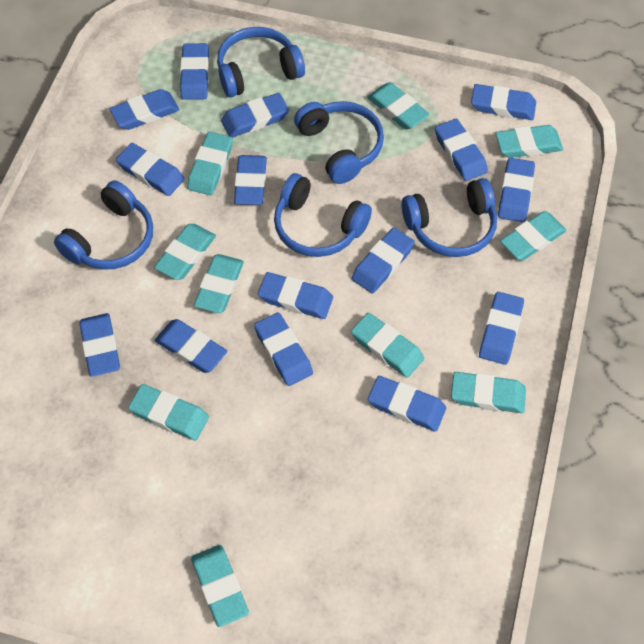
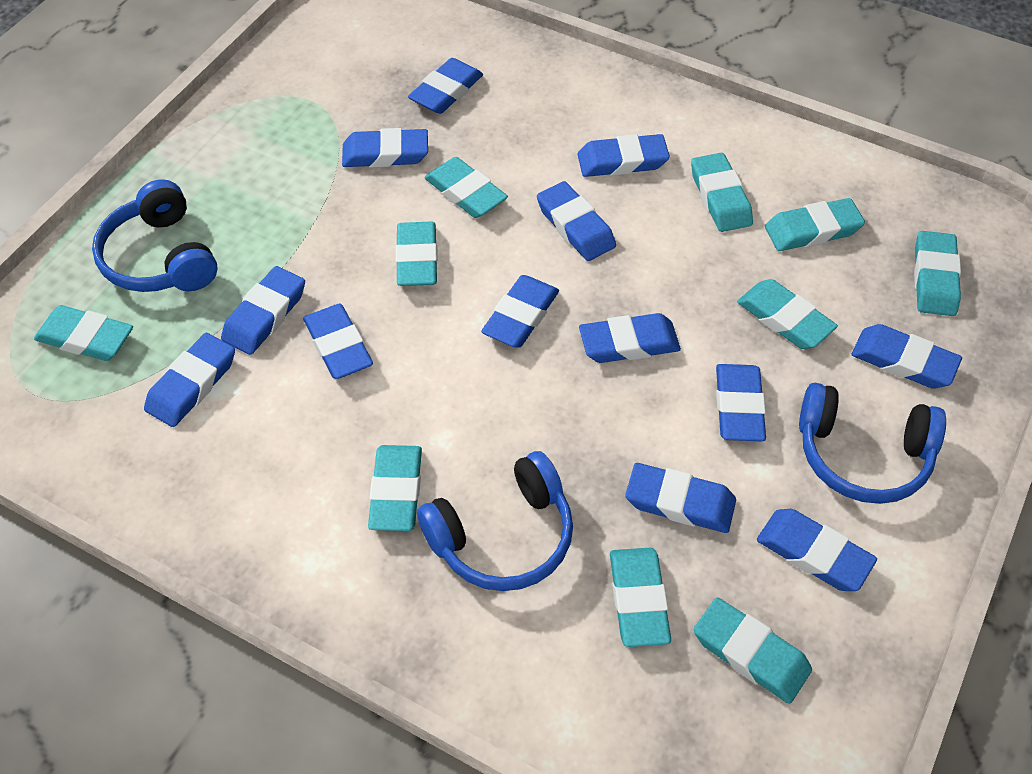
blue eraser: 15 -> 13
blue headphones: 5 -> 3

